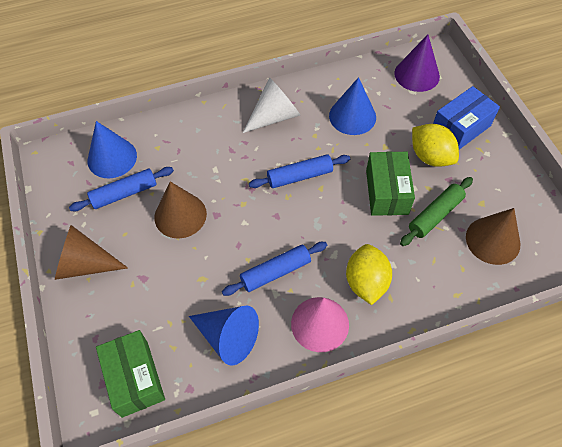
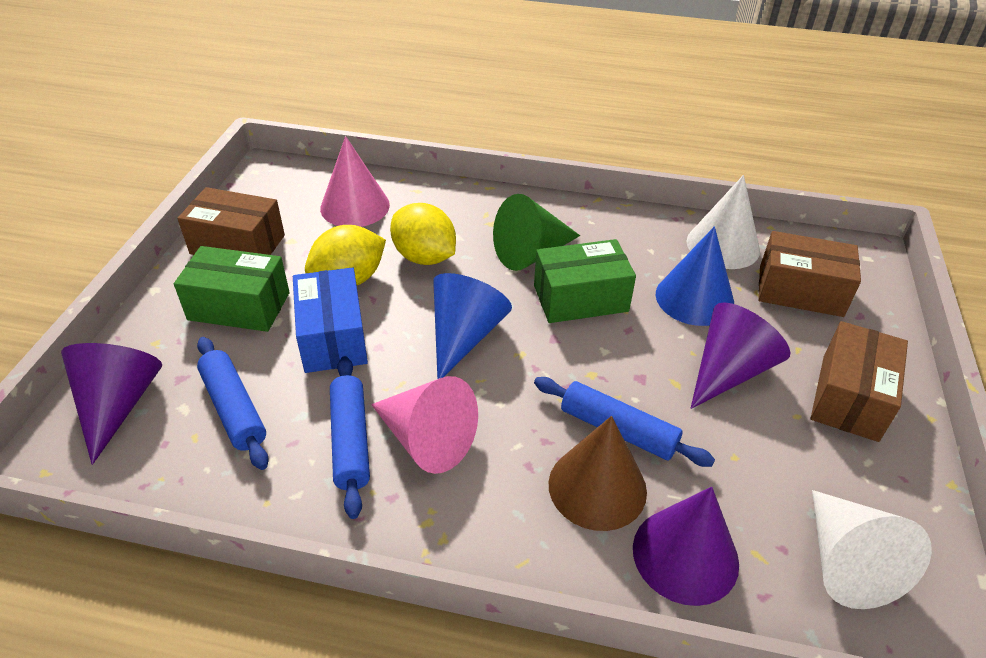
blue cone: 3 -> 2
brown box: 0 -> 3
brown cone: 3 -> 1
green cone: 0 -> 1
green rolling pin: 1 -> 0
pink cone: 1 -> 2
purple cone: 1 -> 3
white cone: 1 -> 2

